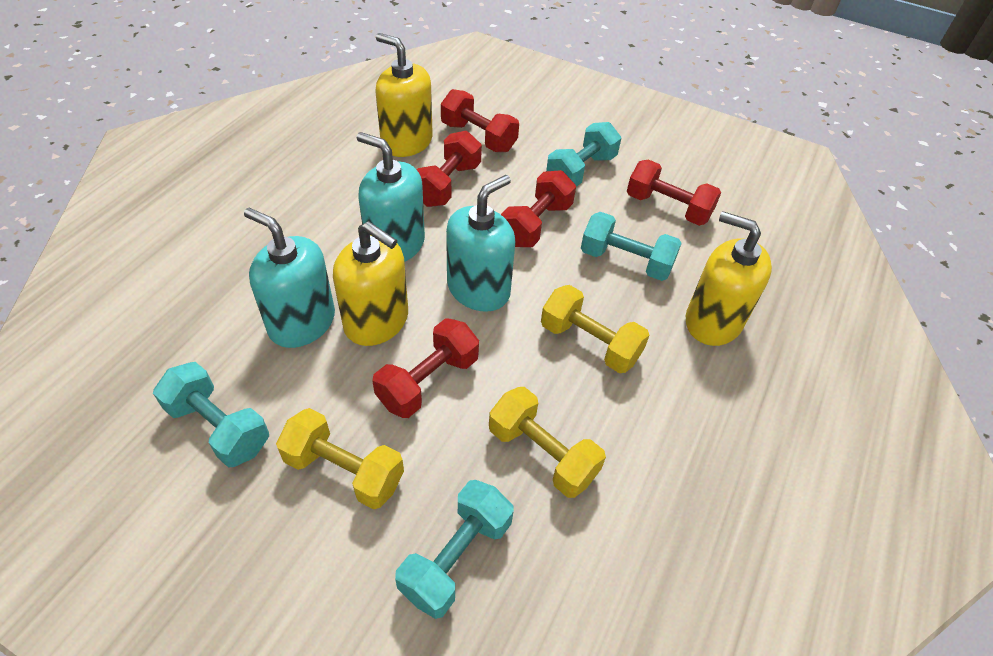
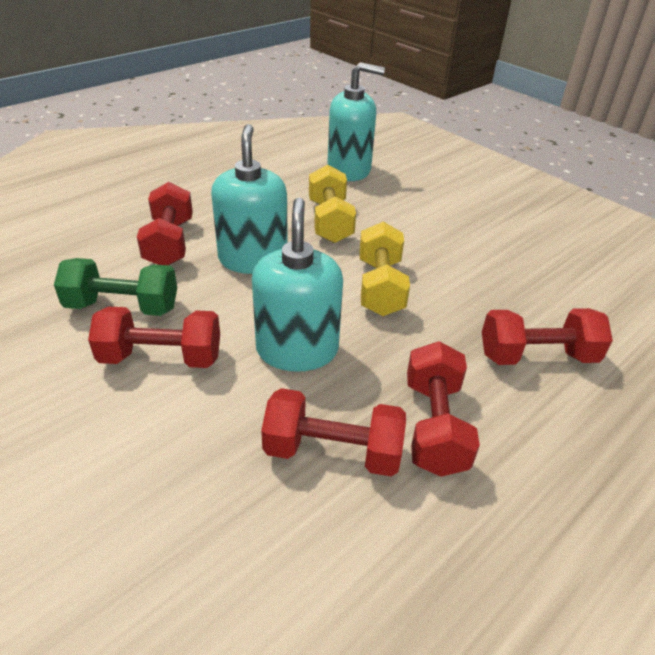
green dumbbell: 0 -> 1
turquoise dumbbell: 4 -> 0
yellow dumbbell: 3 -> 2
yellow soap dispenser: 3 -> 0

